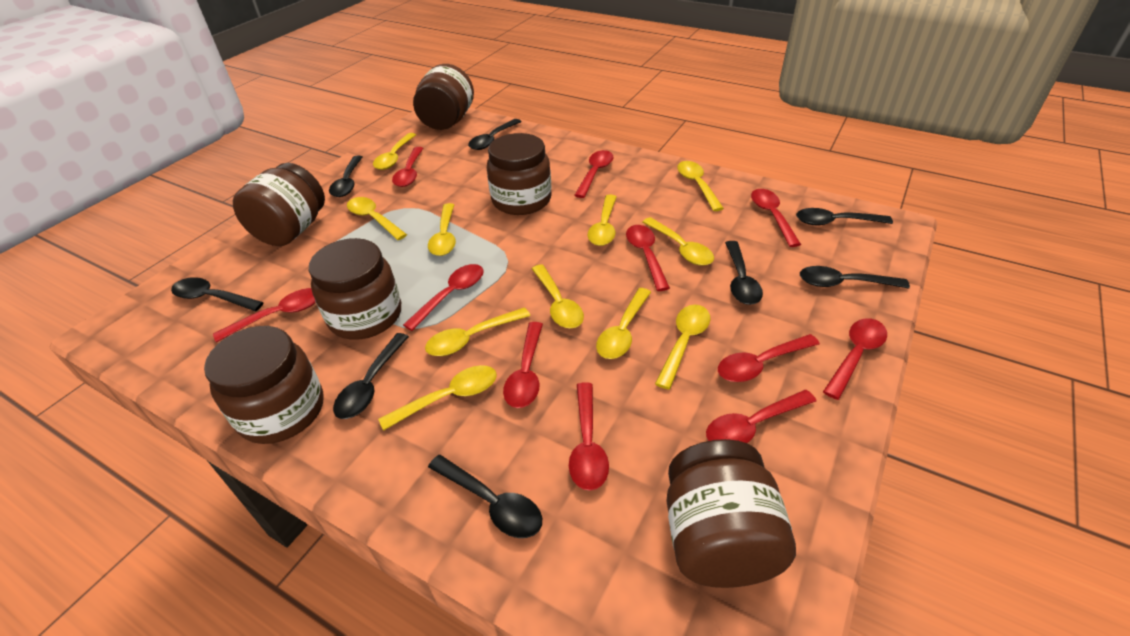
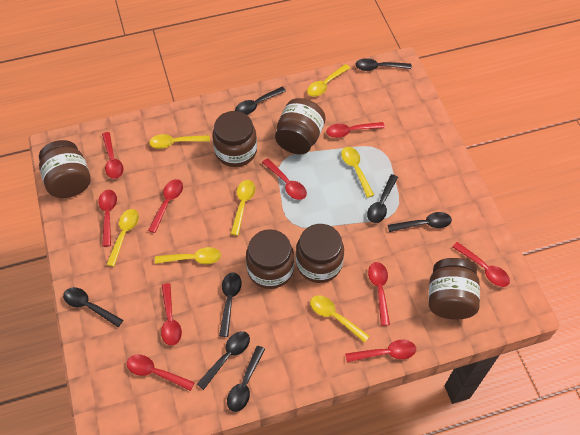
red spoon: 11 -> 10
yellow spoon: 11 -> 7

